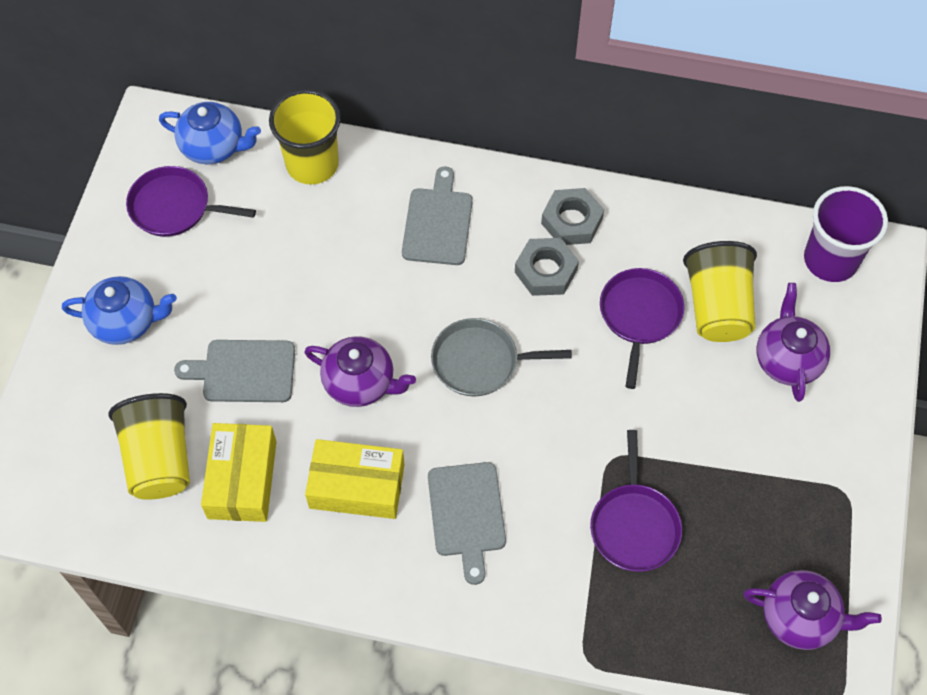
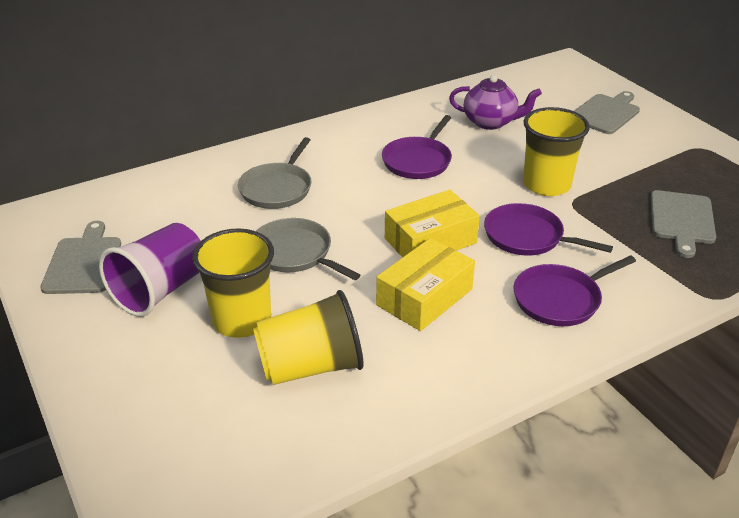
blue teapot: 2 -> 0
grey nut: 2 -> 0
grey pan: 1 -> 2
purple teapot: 3 -> 1

